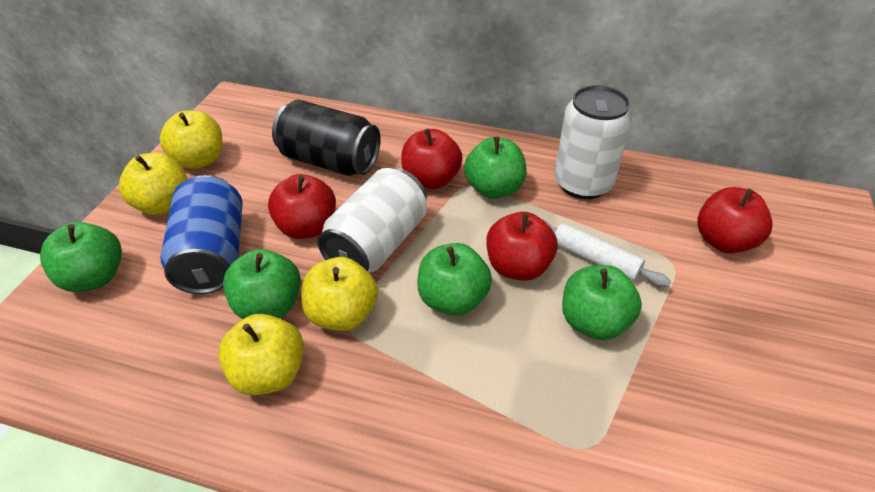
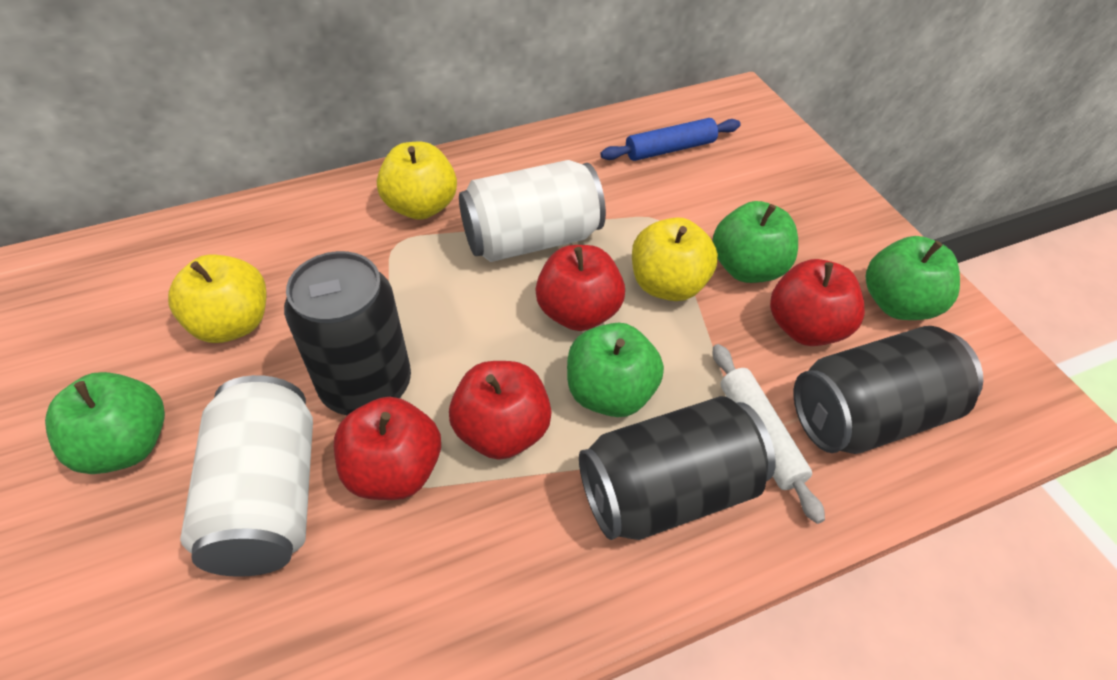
black can: 1 -> 3
blue can: 1 -> 0
blue rolling pin: 0 -> 1
green apple: 5 -> 4
yellow apple: 4 -> 3

